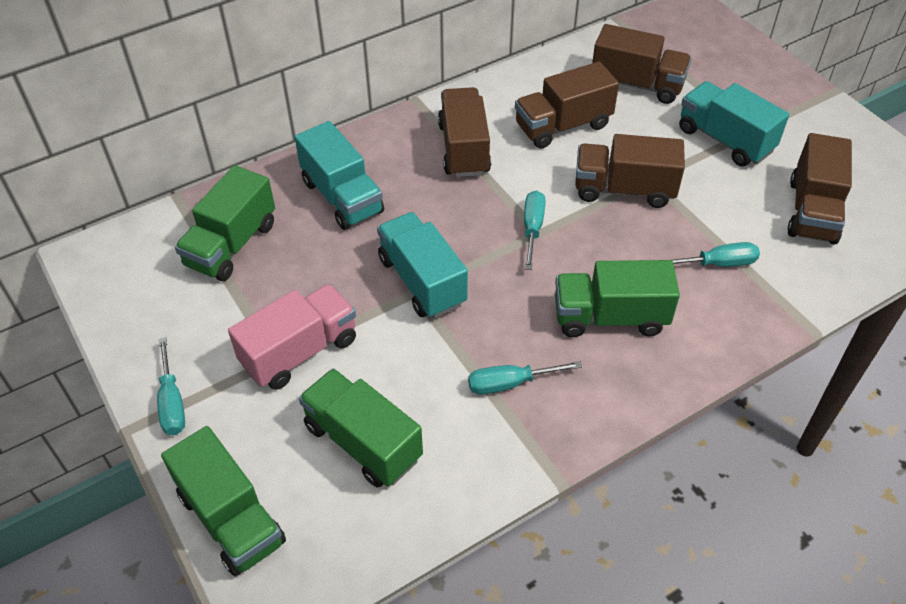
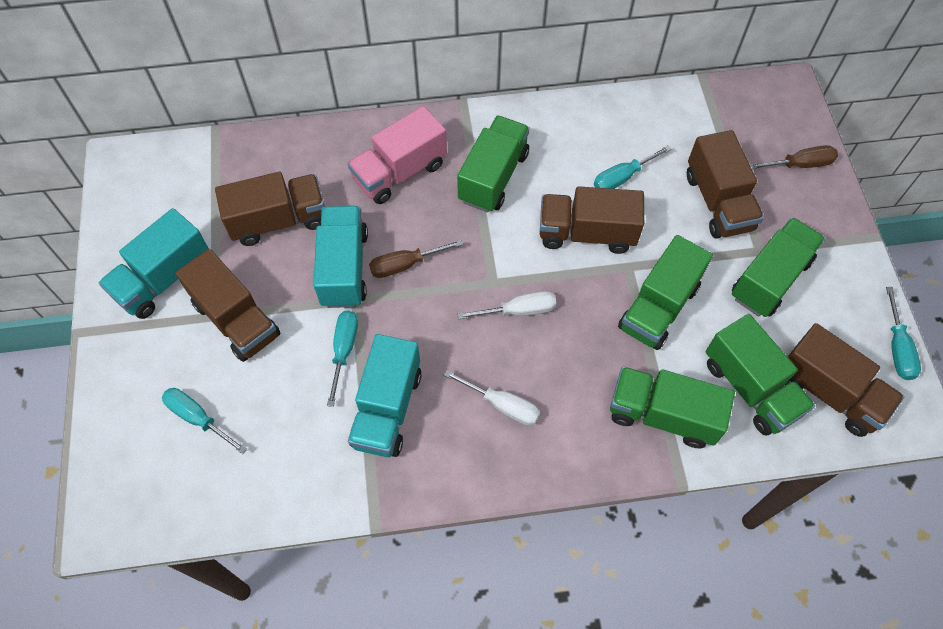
brown screwdriver: 0 -> 2
green truck: 4 -> 5
white screwdriver: 0 -> 2

